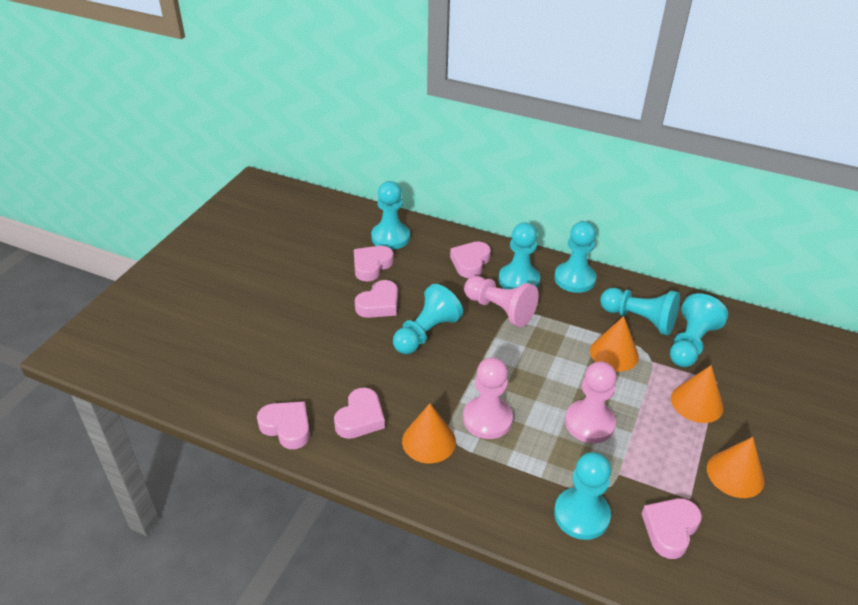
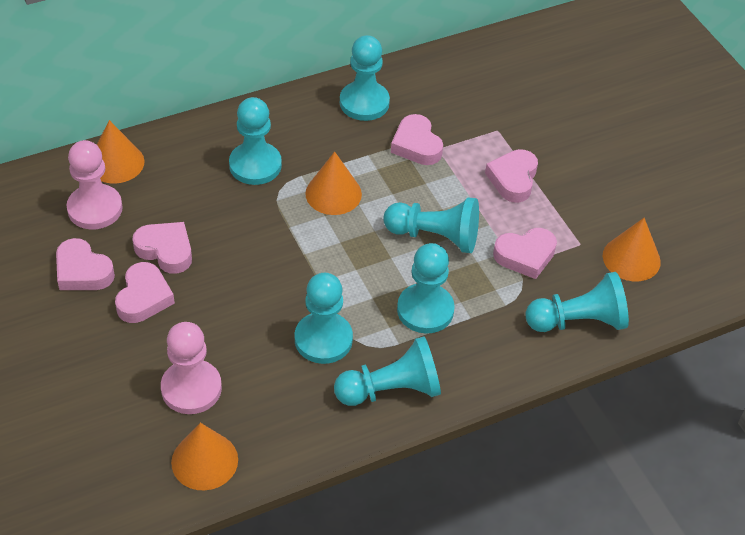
pink pawn: 3 -> 2

